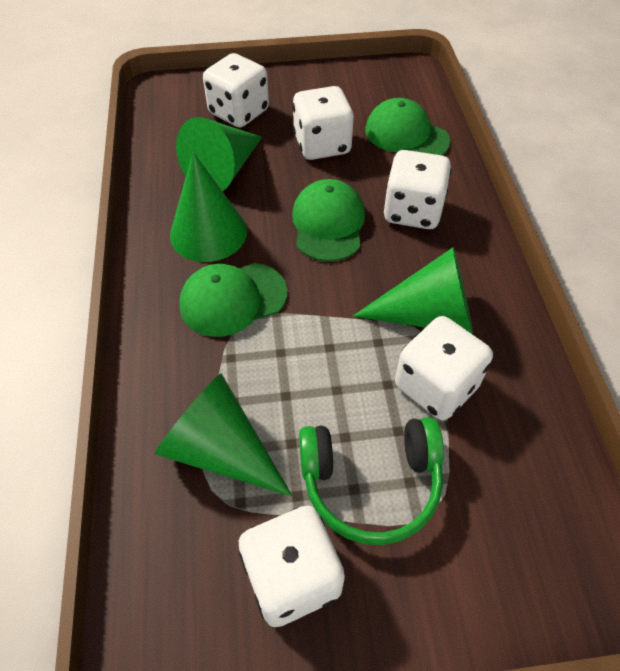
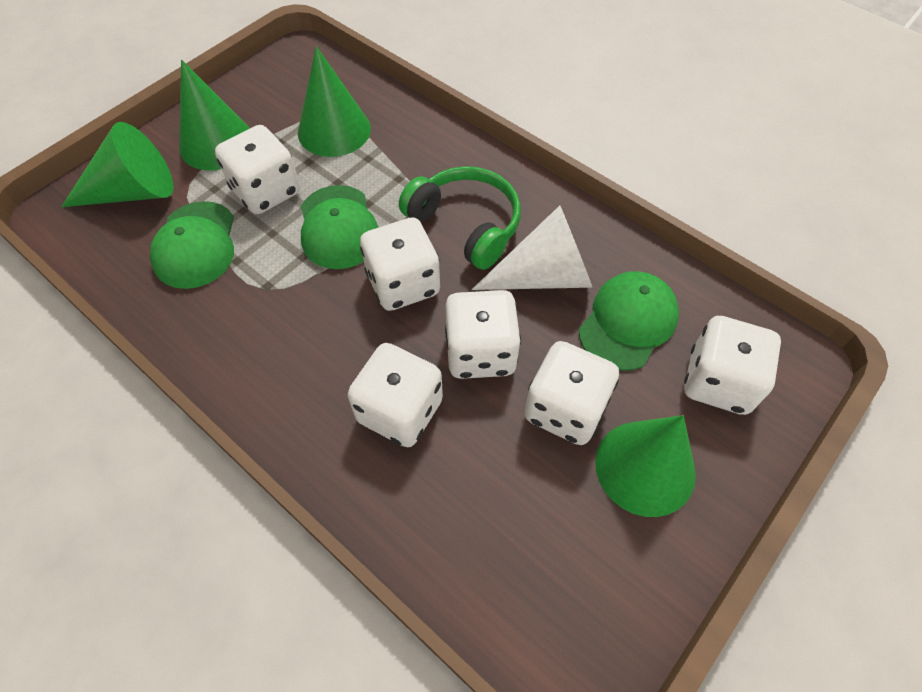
white cone: 0 -> 1
white dice: 5 -> 6

